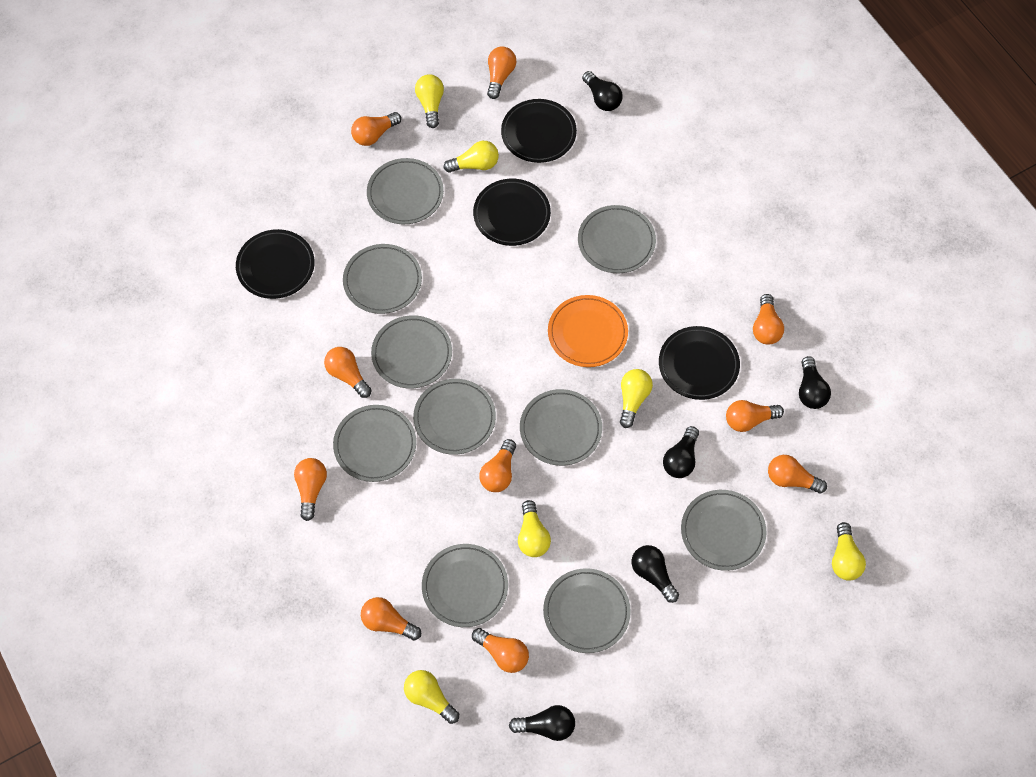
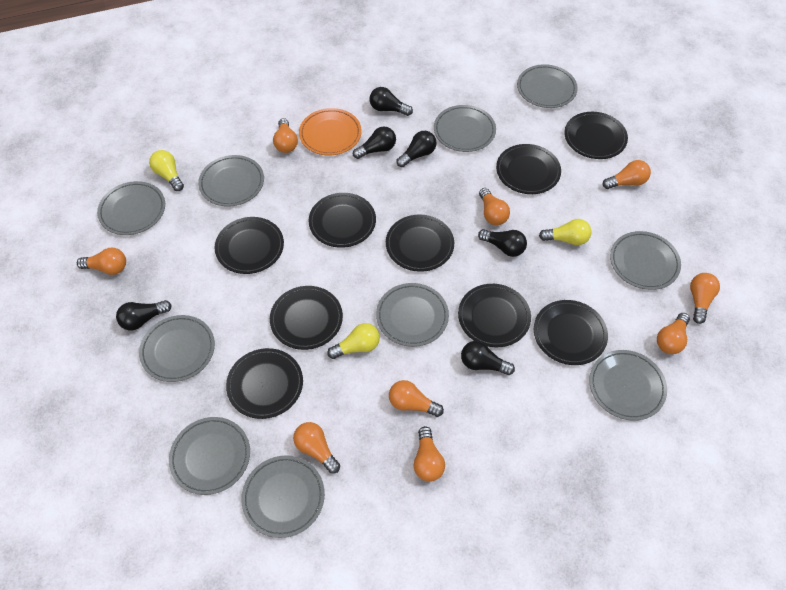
black light bulb: 5 -> 6
black plate: 4 -> 9
orange light bulb: 10 -> 9
yellow light bulb: 6 -> 3

